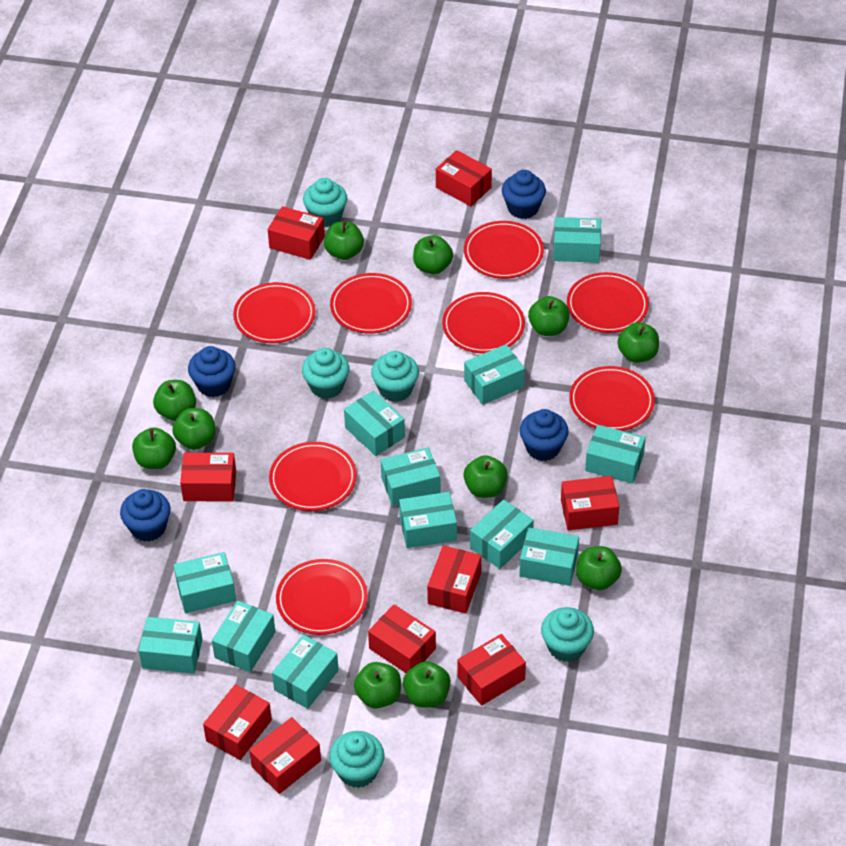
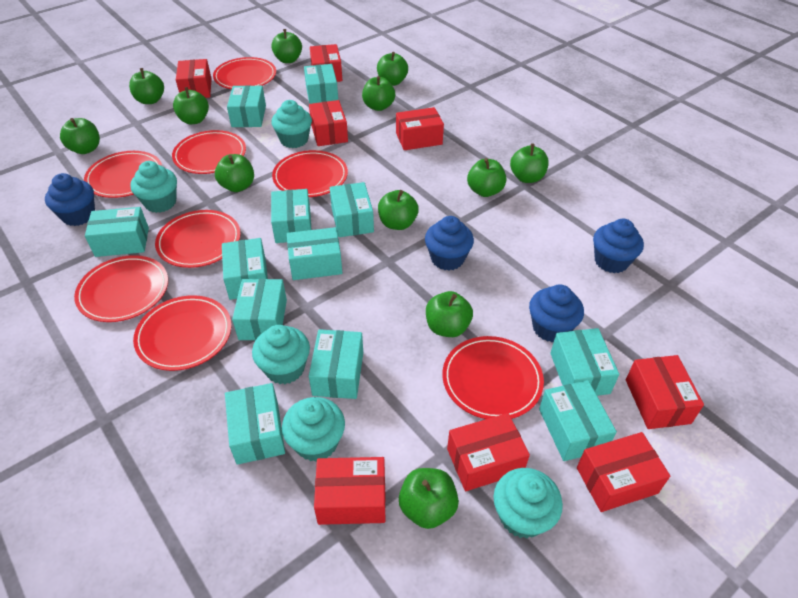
green apple: 11 -> 12
red box: 9 -> 8

